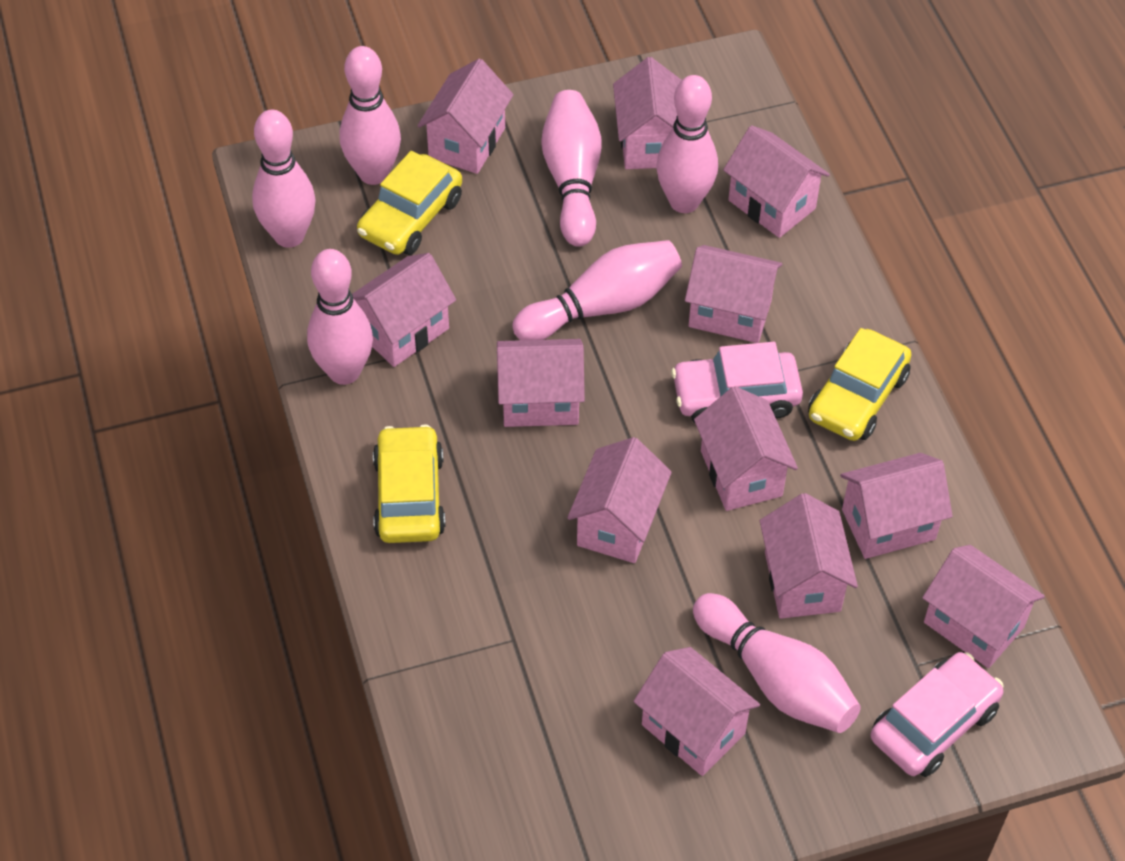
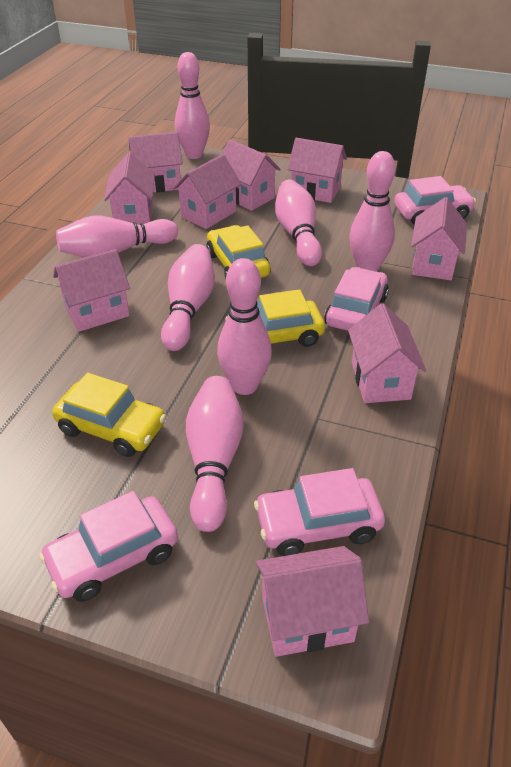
pink car: 2 -> 4
pink house: 12 -> 9

